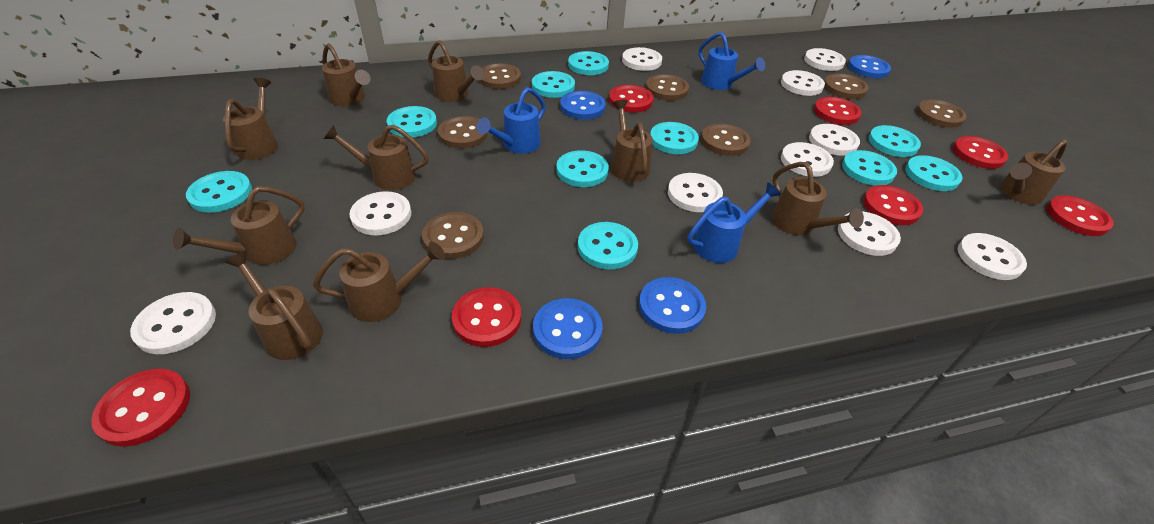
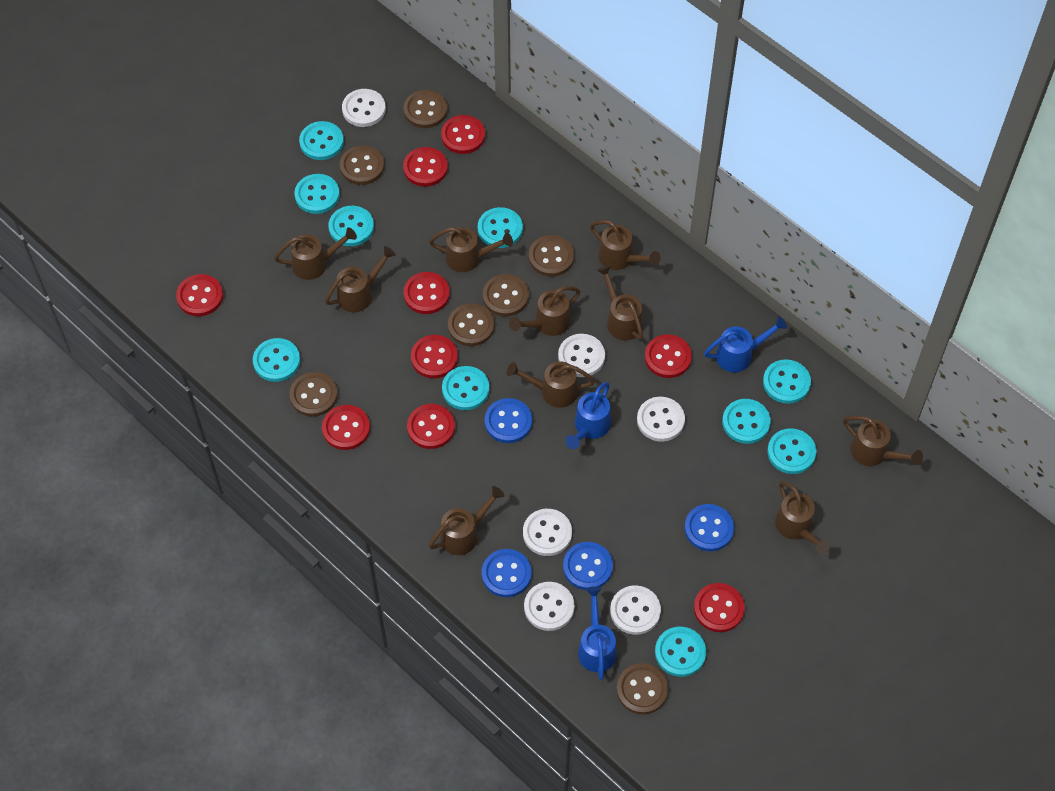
red button: 7 -> 9
white button: 10 -> 6

